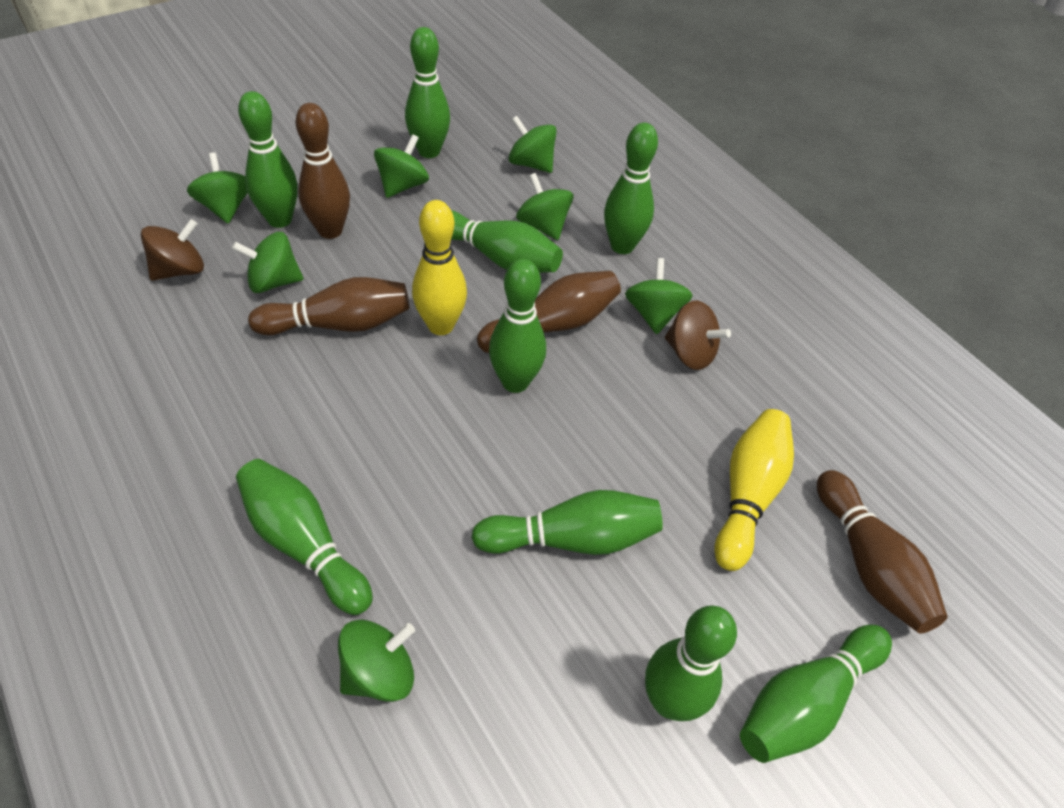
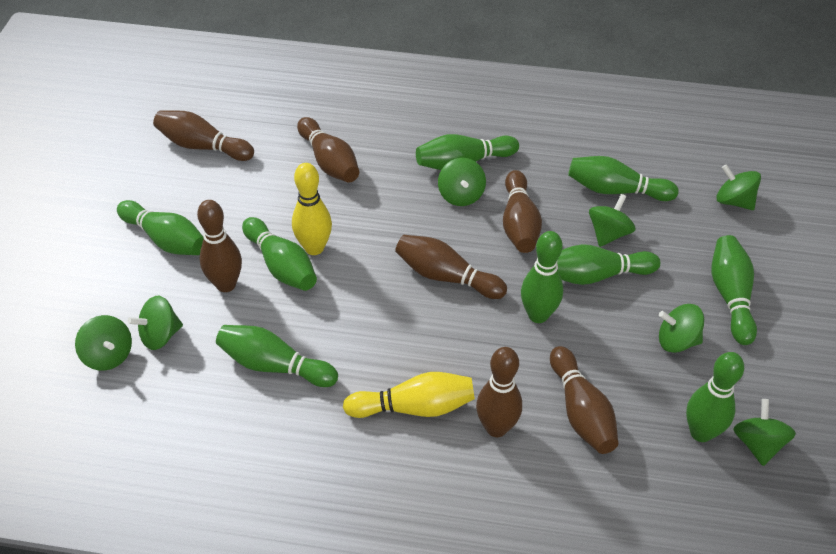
brown bowling pin: 4 -> 7
brown spinning top: 2 -> 0

